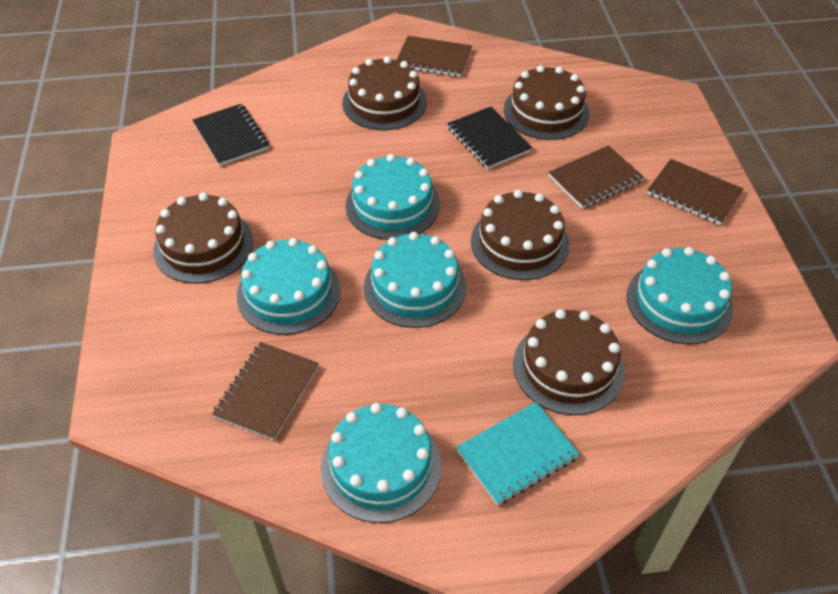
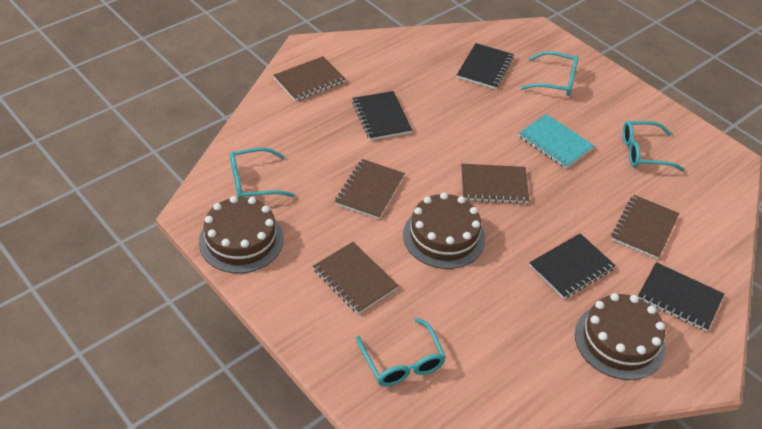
black notebook: 2 -> 4
brown cake: 5 -> 3
brown notebook: 4 -> 5
turquoise cake: 5 -> 0
turquoise glasses: 0 -> 4

